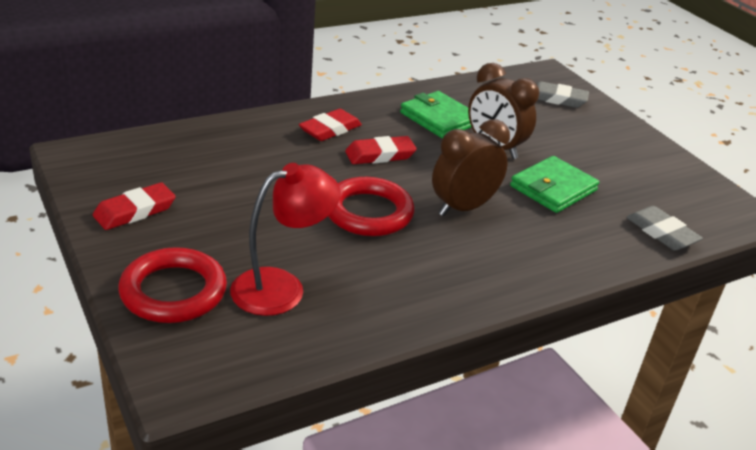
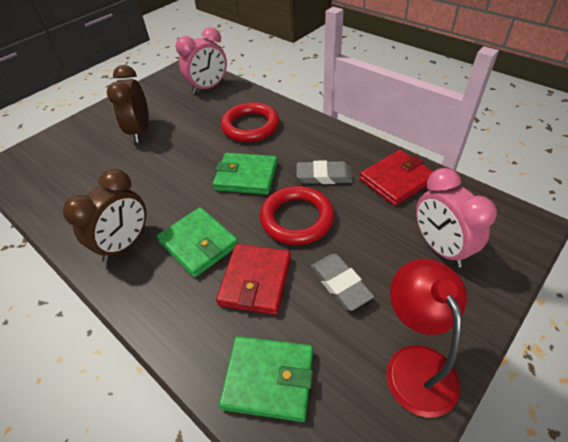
green wallet: 2 -> 3
pink clock: 0 -> 2
red eraser: 3 -> 0
red wallet: 0 -> 2

